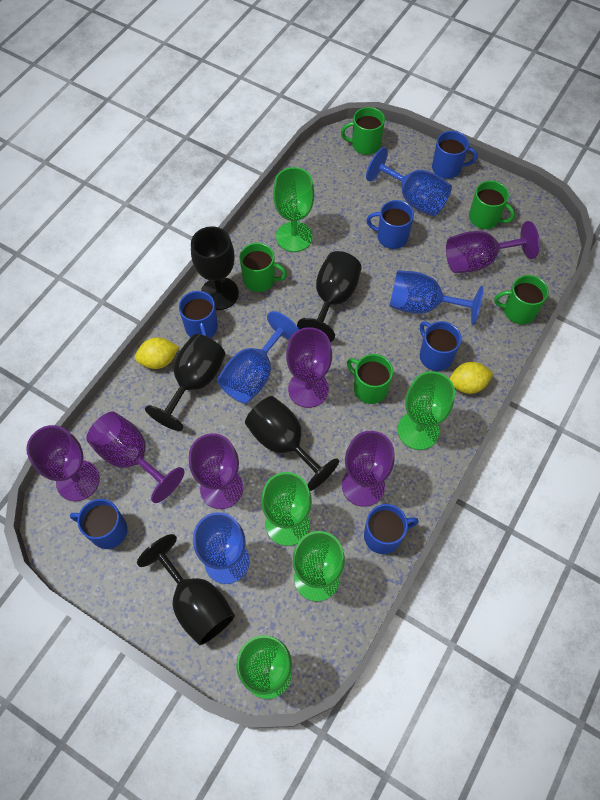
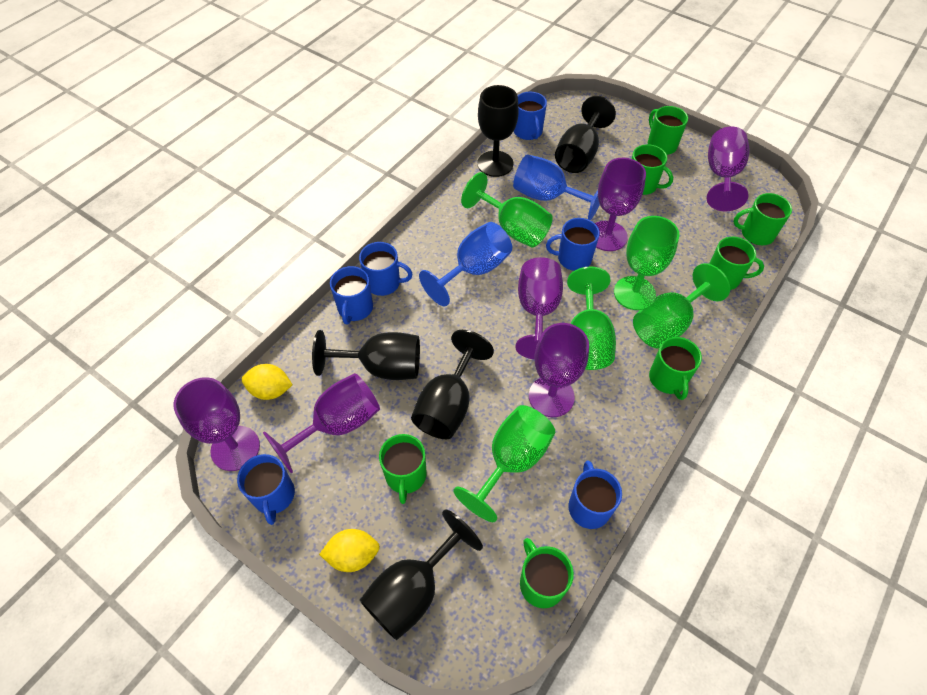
blue goblet: 4 -> 2
green mug: 5 -> 7

